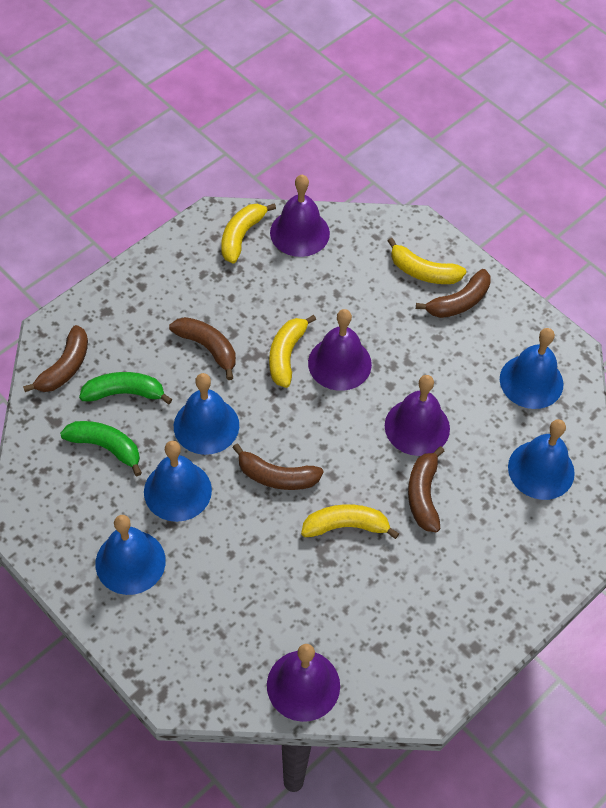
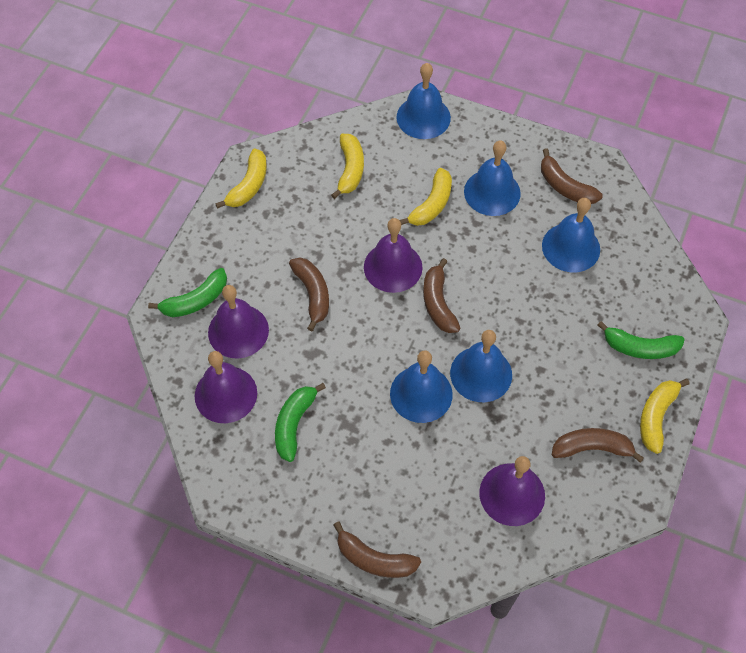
green banana: 2 -> 3

